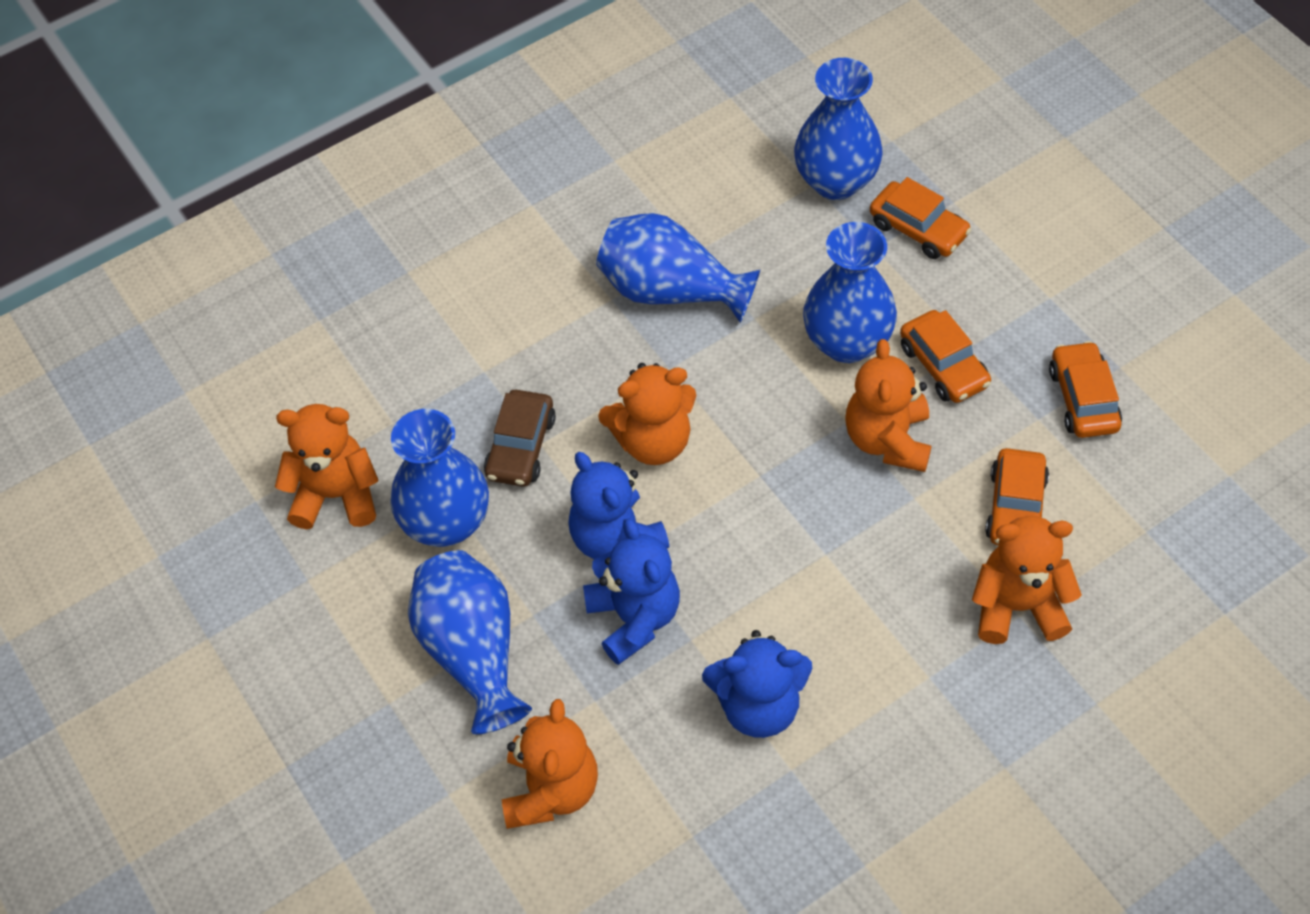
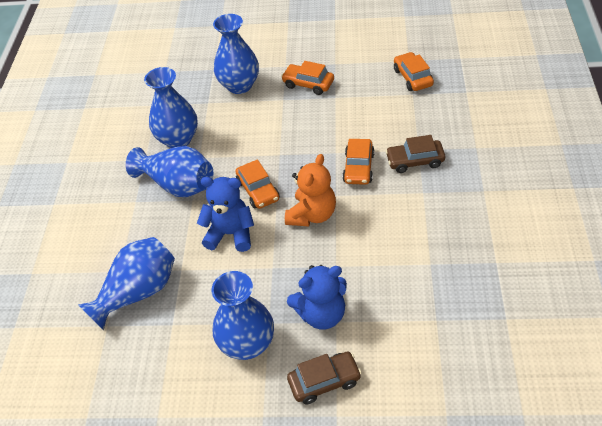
blue teddy bear: 3 -> 2
brown car: 1 -> 2
orange teddy bear: 5 -> 1

